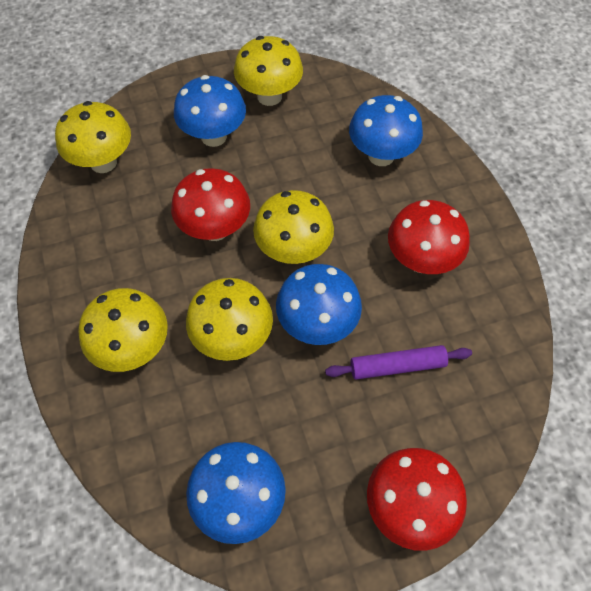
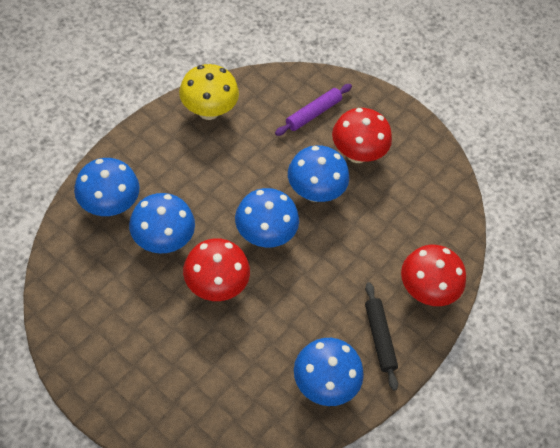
black rolling pin: 0 -> 1
blue mushroom: 4 -> 5
yellow mushroom: 5 -> 1

